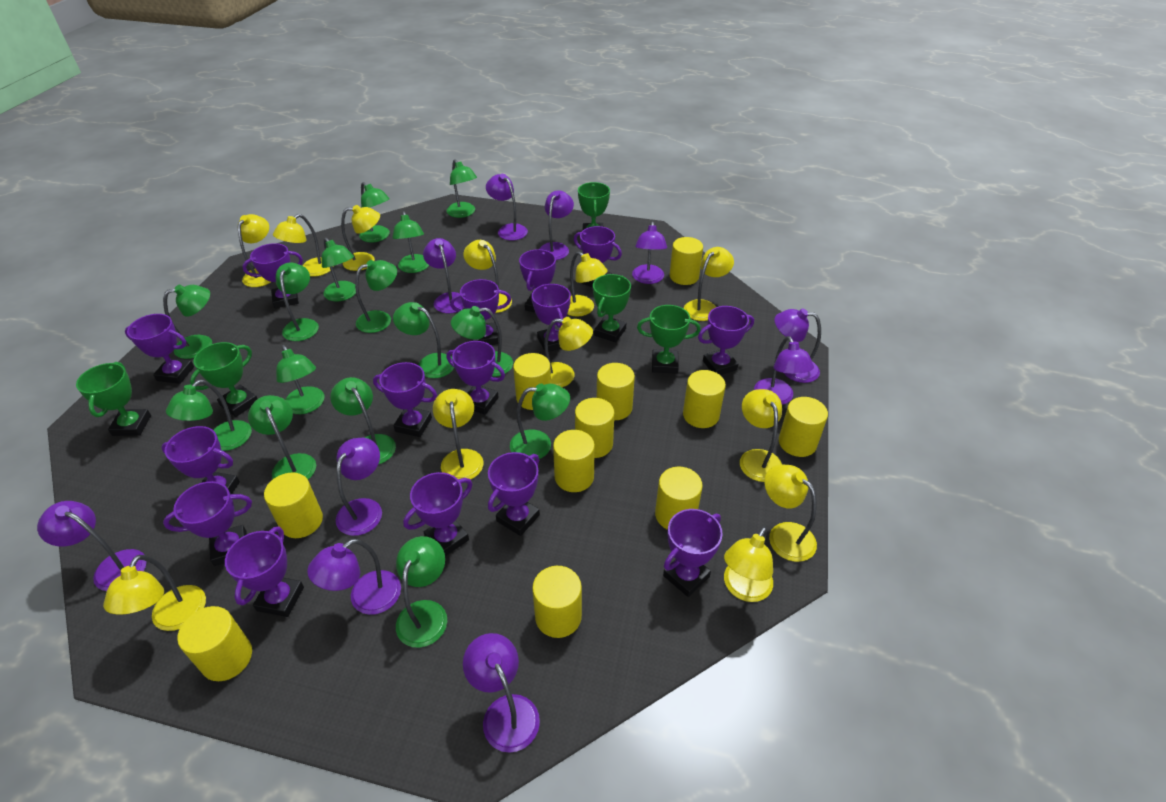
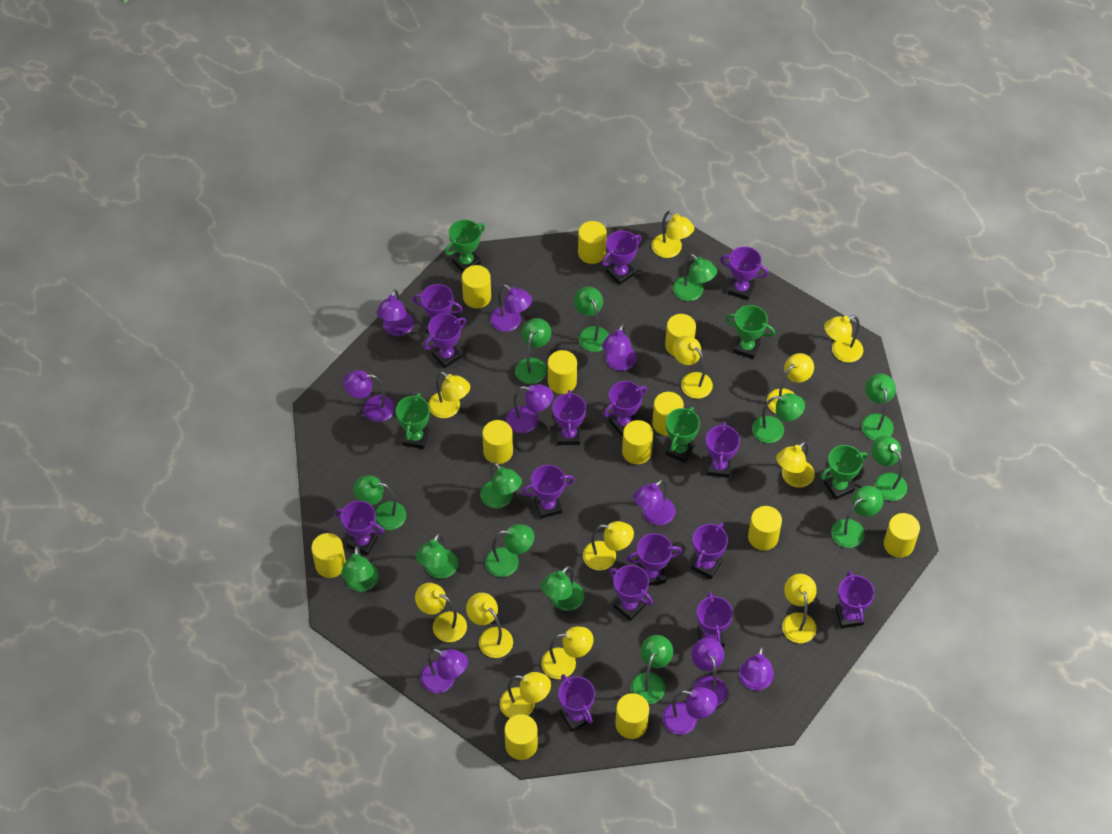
green lamp: 15 -> 14
yellow cylinder: 11 -> 12

